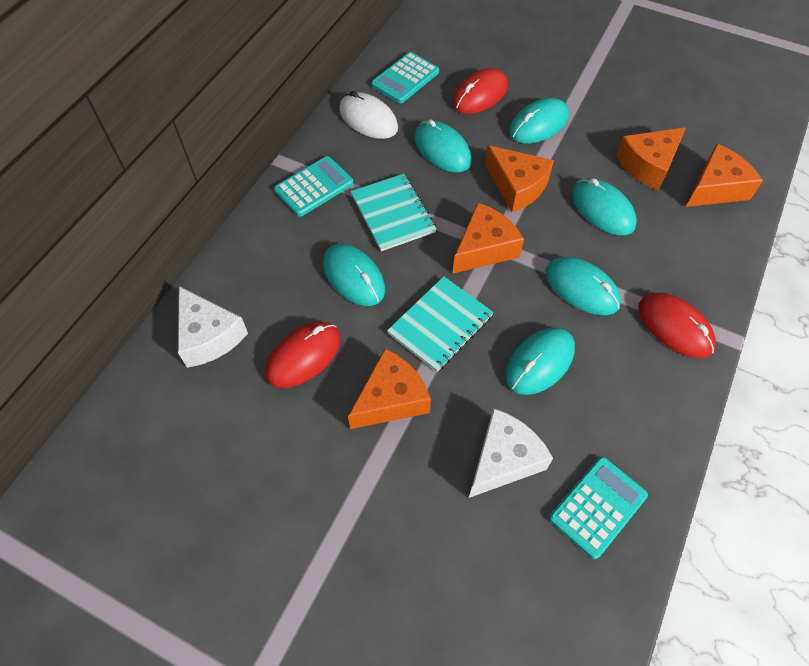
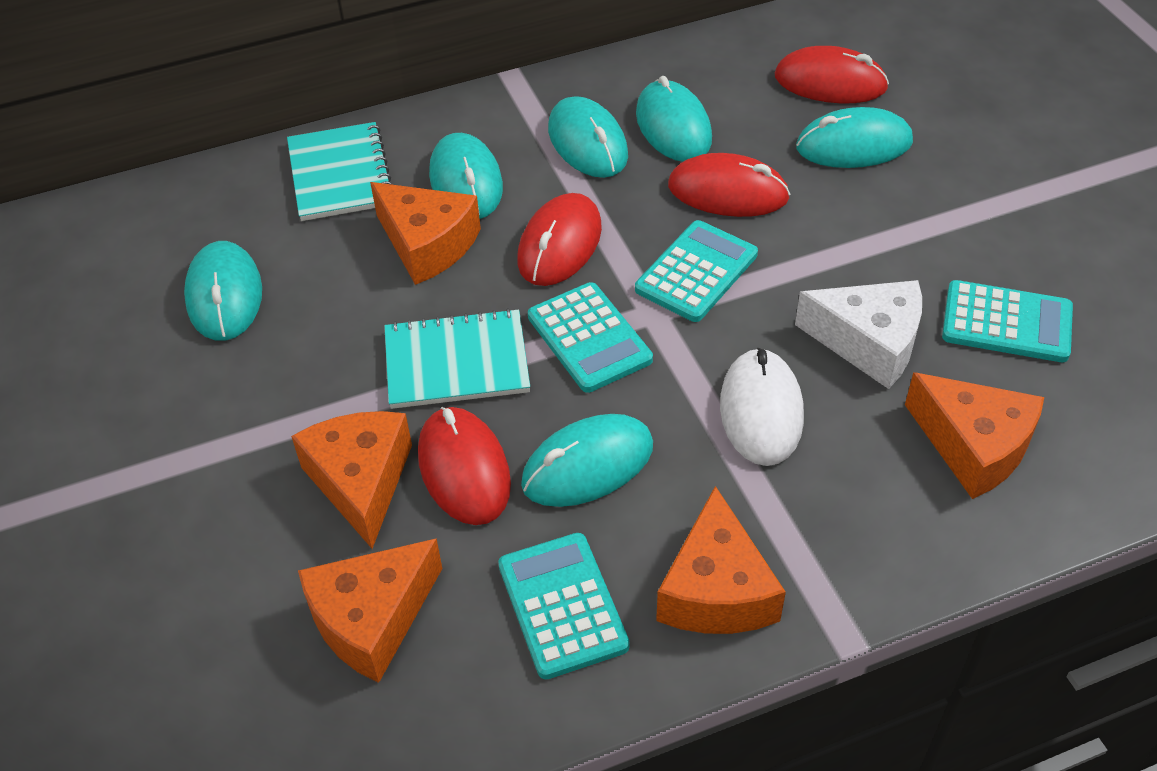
red mouse: 3 -> 4
turquoise calculator: 3 -> 4
white cheese: 2 -> 1

